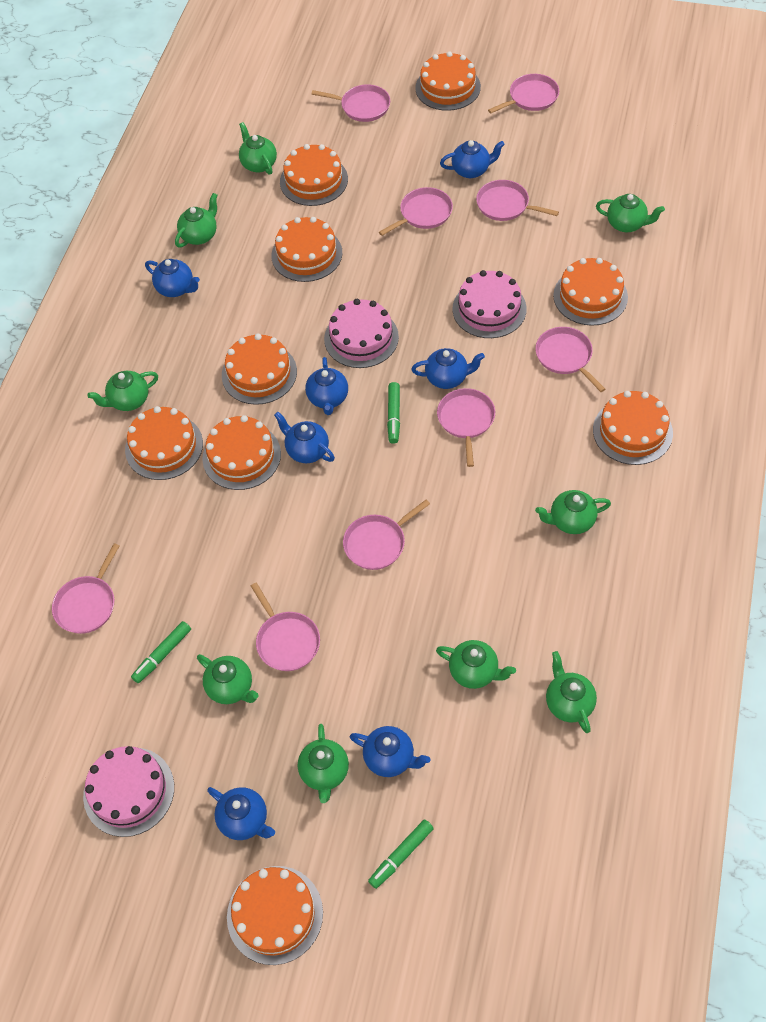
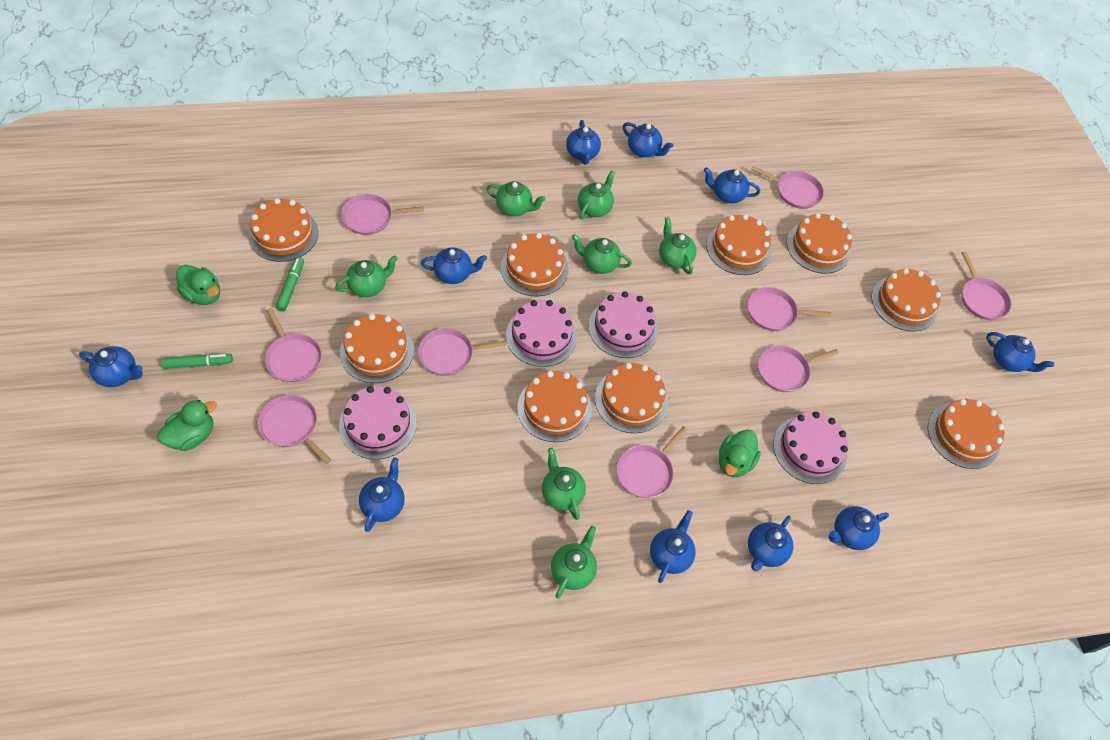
blue teapot: 7 -> 10
green duck: 0 -> 3
green marker: 3 -> 2
green teapot: 9 -> 7
pink cake: 3 -> 4

